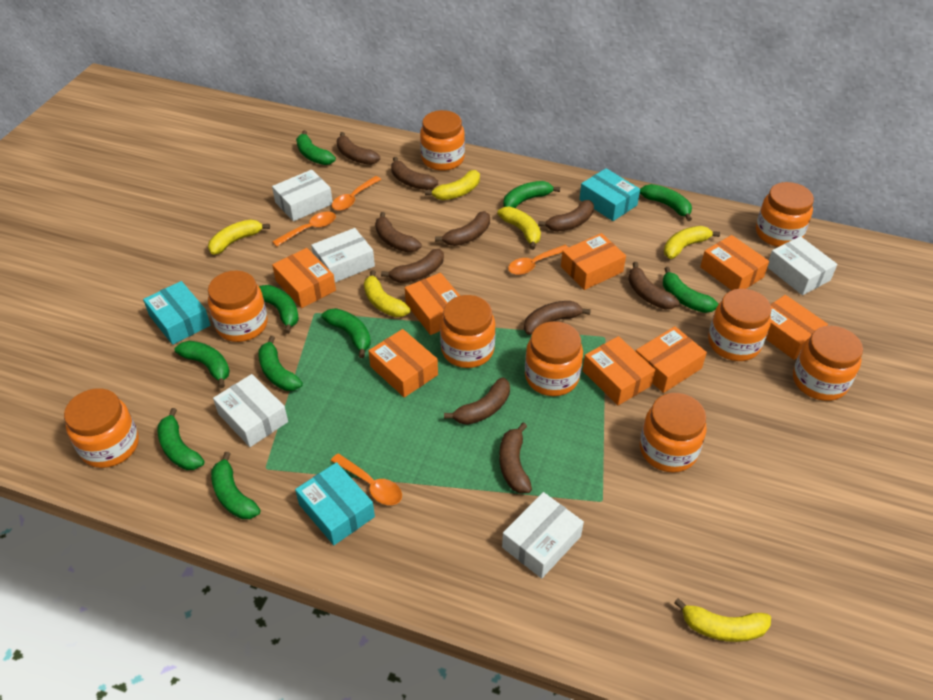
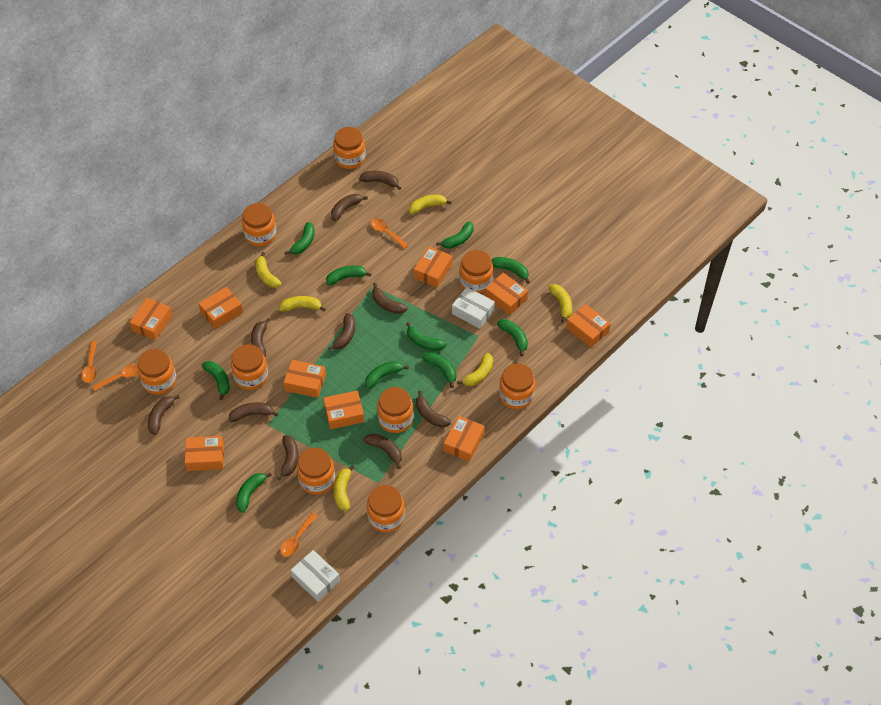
orange box: 8 -> 9
turquoise box: 3 -> 0
white box: 5 -> 2

